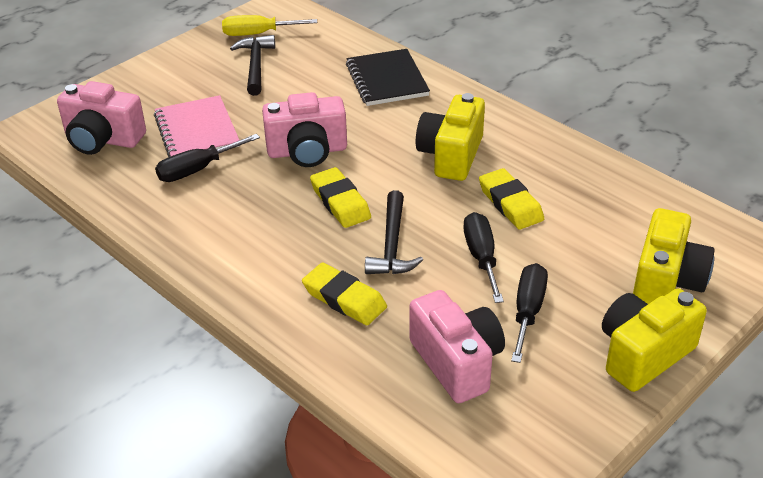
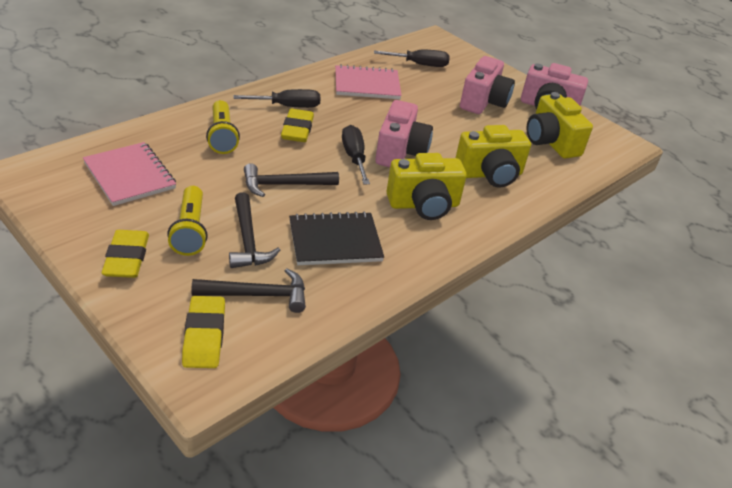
black hammer: 2 -> 3
pink notebook: 1 -> 2
yellow flashlight: 0 -> 2
yellow screwdriver: 1 -> 0

